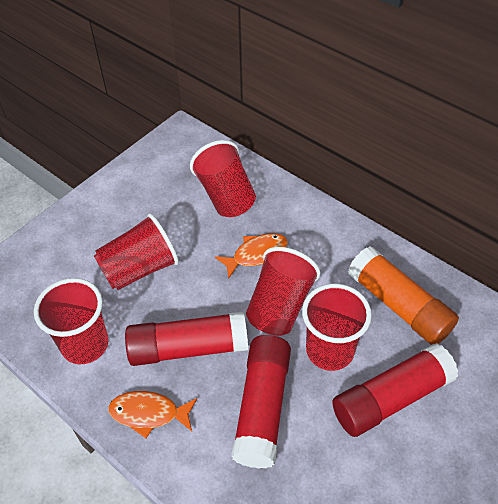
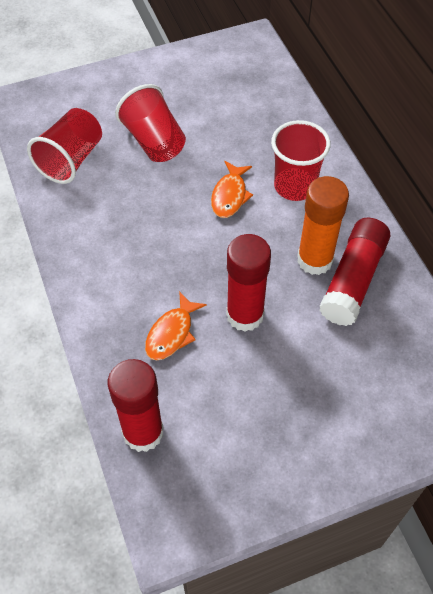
red cup: 5 -> 3

